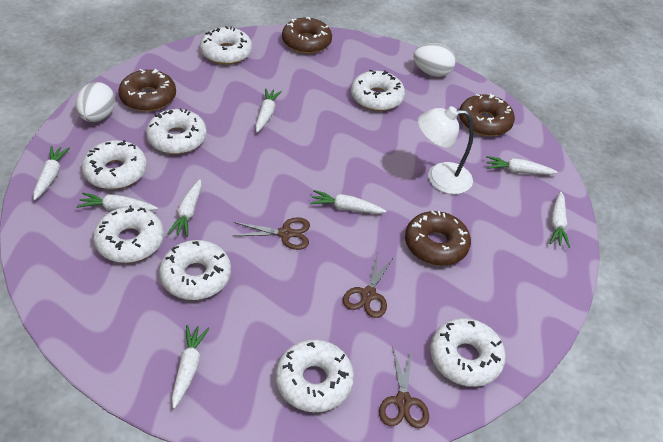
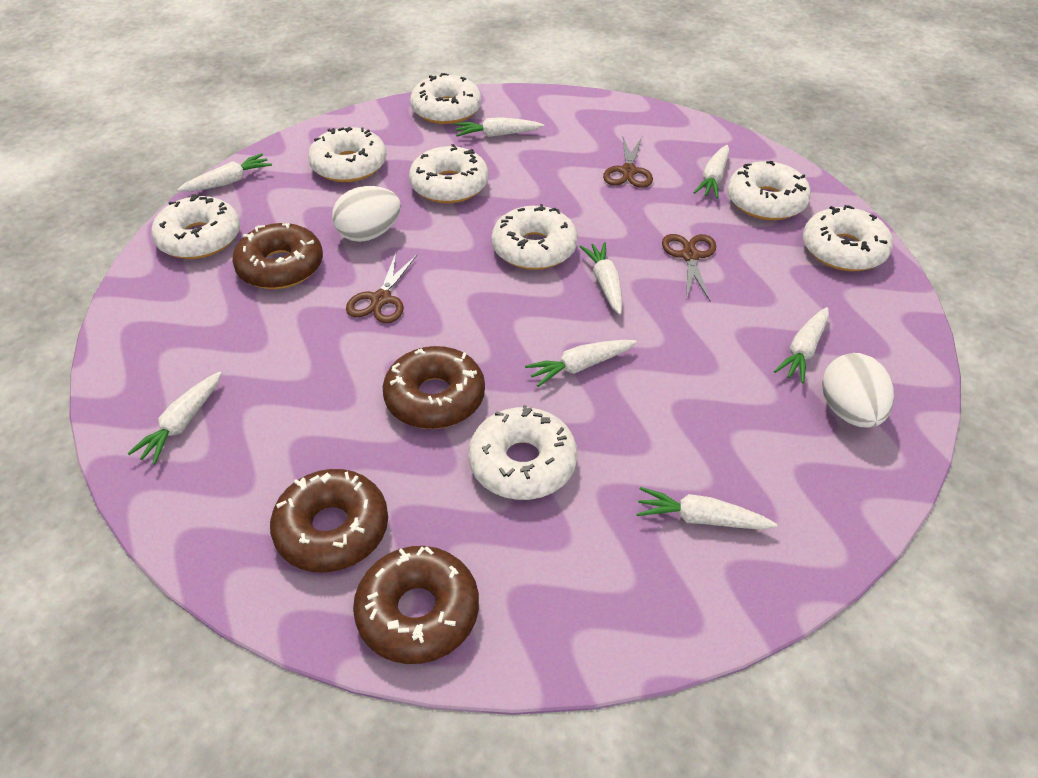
white lamp: 1 -> 0

